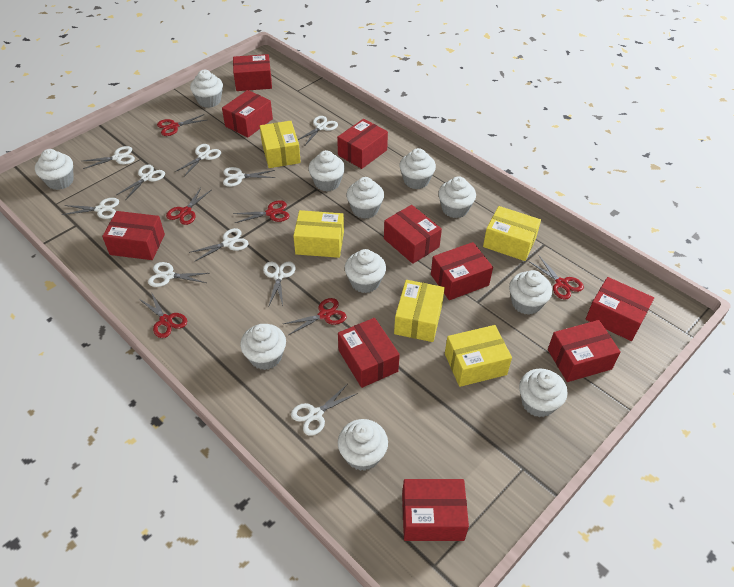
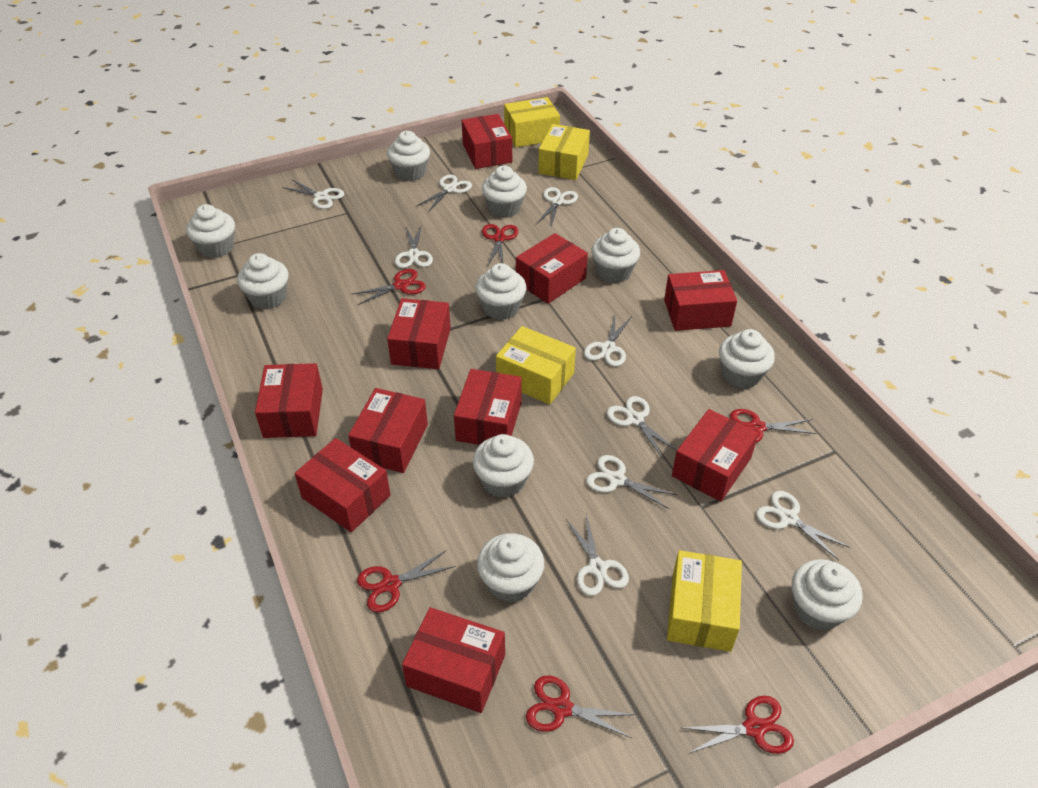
white cupcake: 11 -> 10
white scissors: 10 -> 9
yellow box: 5 -> 4

